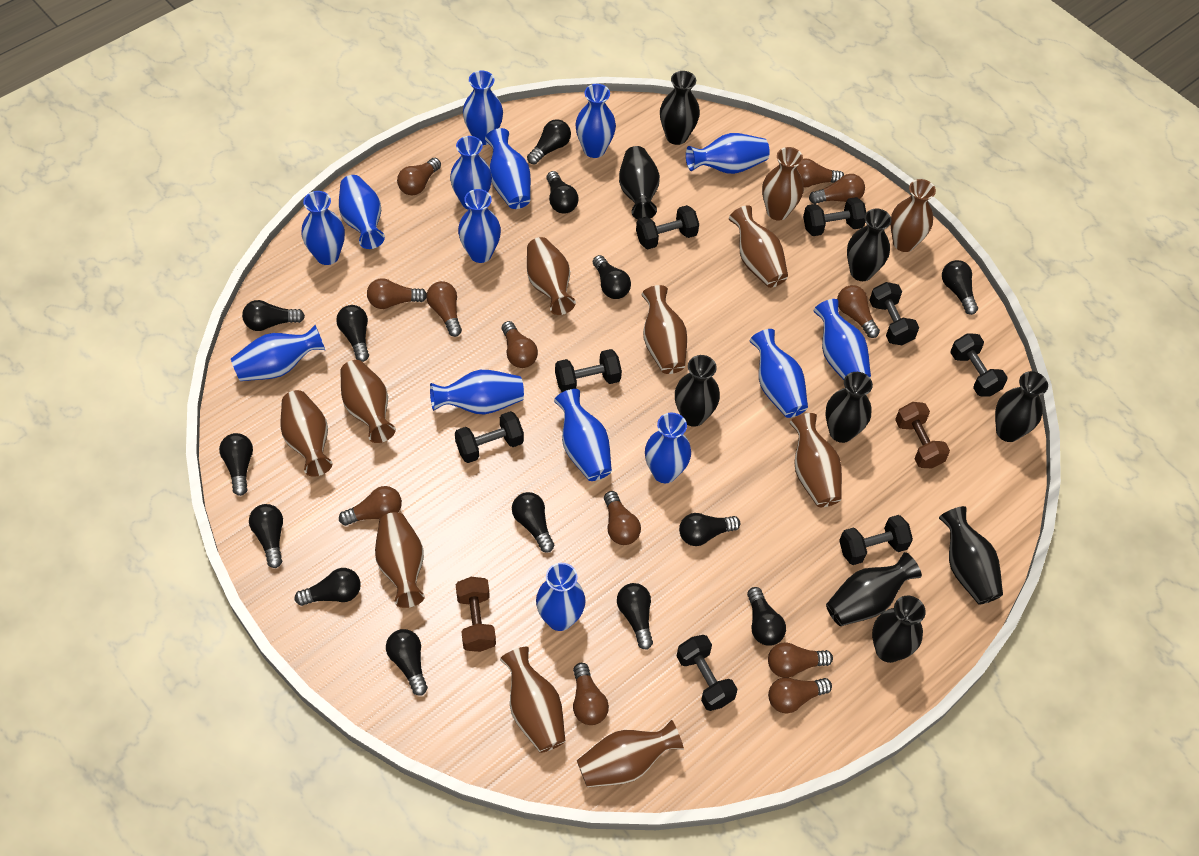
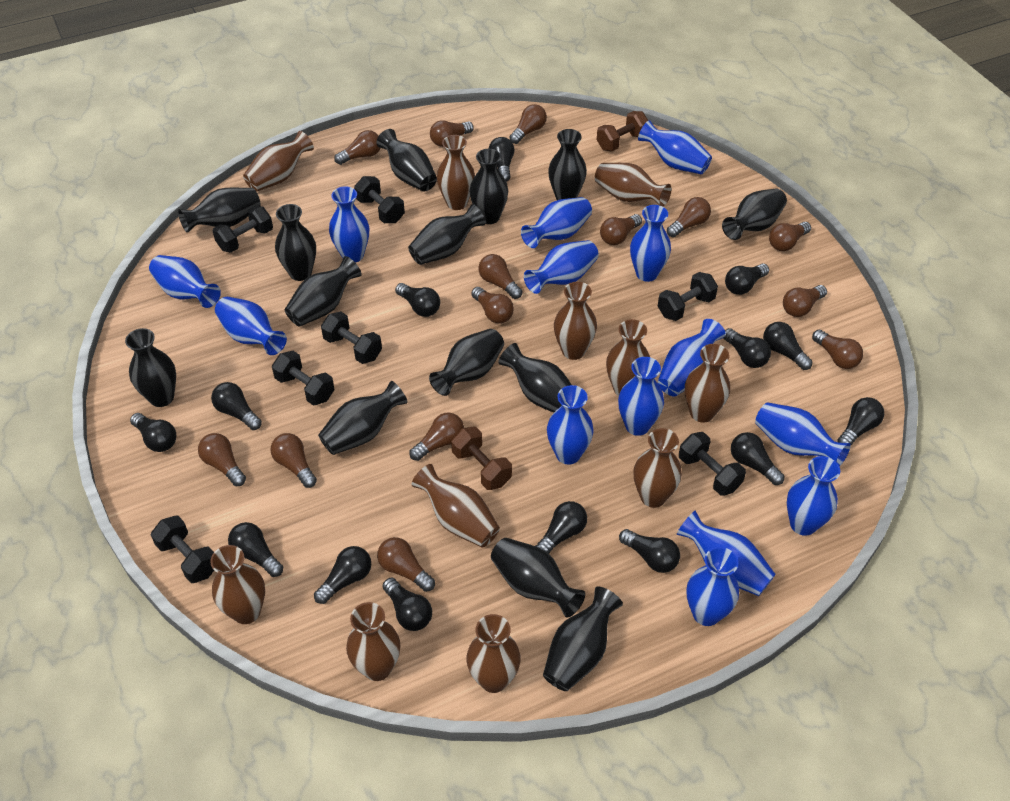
black dumbbell: 8 -> 7
black vase: 9 -> 14
blue vase: 15 -> 14
brown light bulb: 12 -> 14

